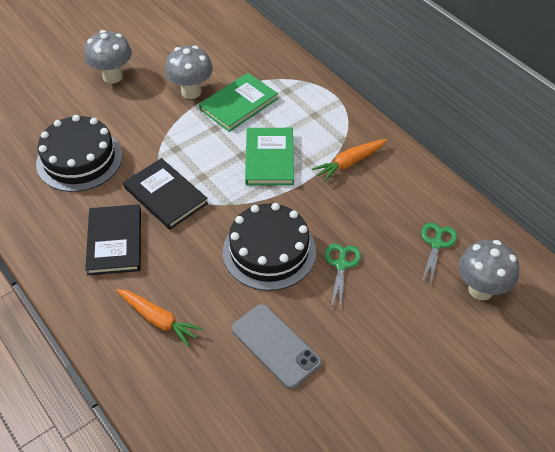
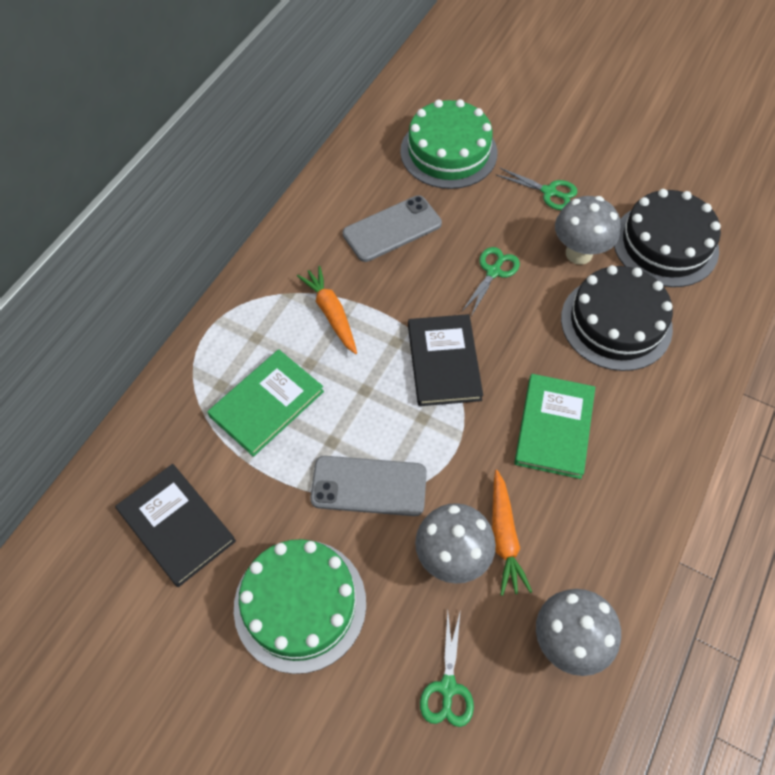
green cake: 0 -> 2
green scissors: 2 -> 3
grey phone: 1 -> 2

